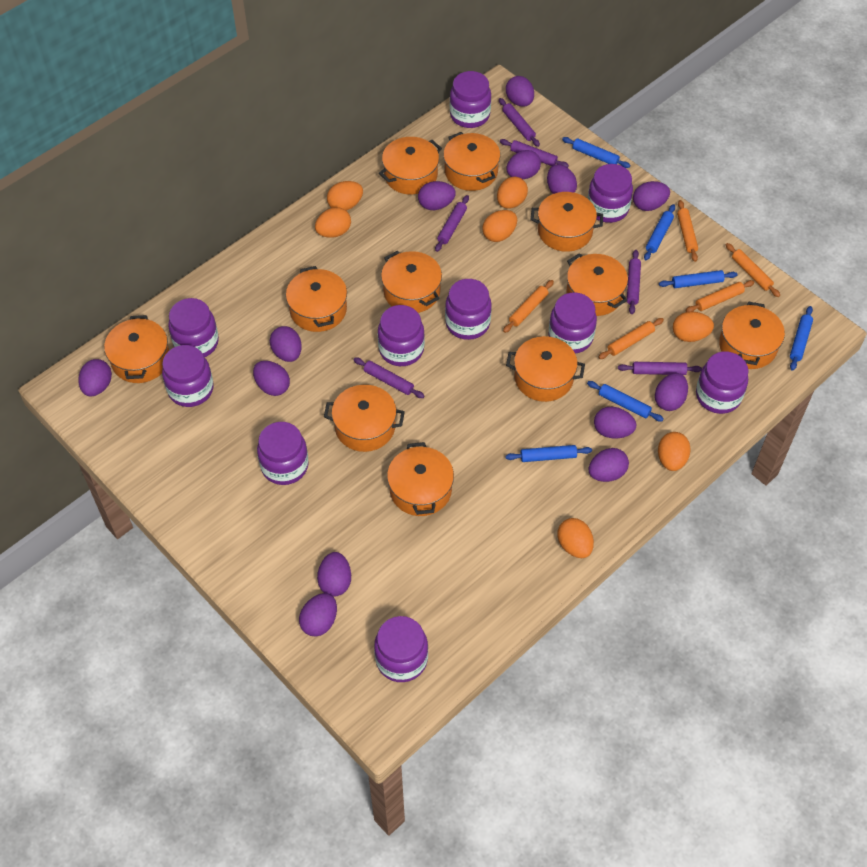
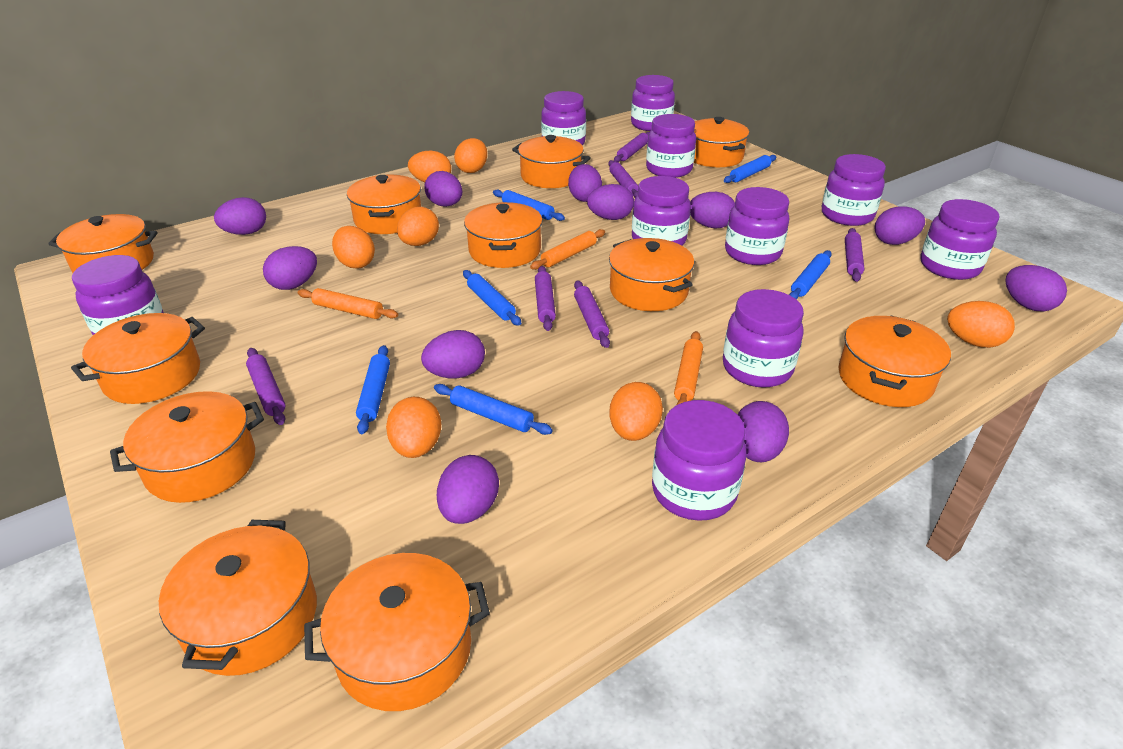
orange rolling pin: 5 -> 3
purple egg: 13 -> 11

